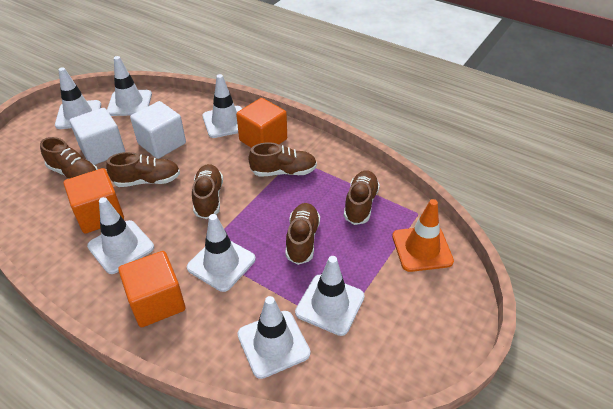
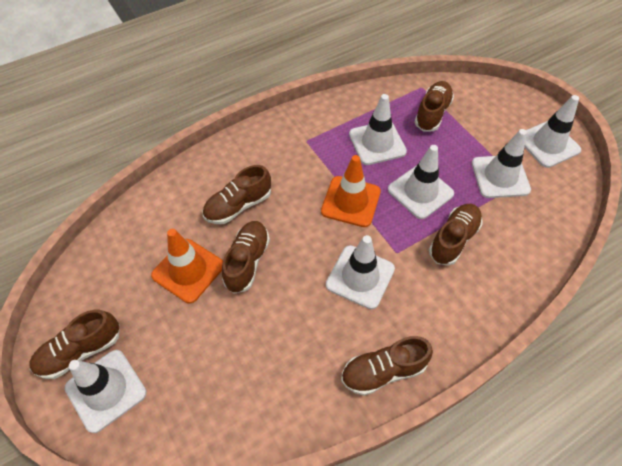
orange cube: 3 -> 0
orange traffic cone: 1 -> 2
white cube: 2 -> 0
white traffic cone: 7 -> 6

